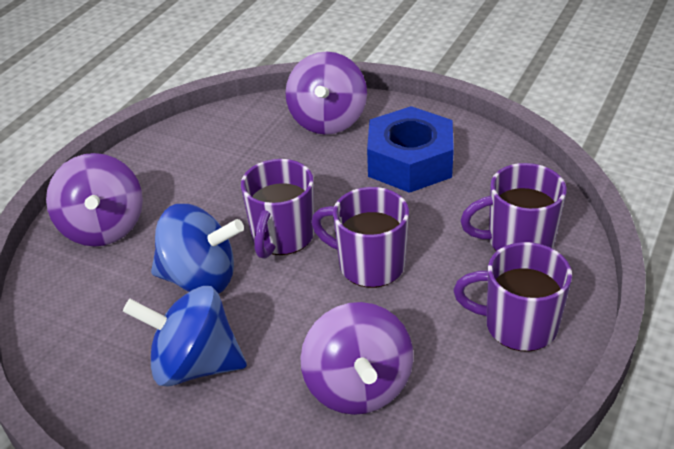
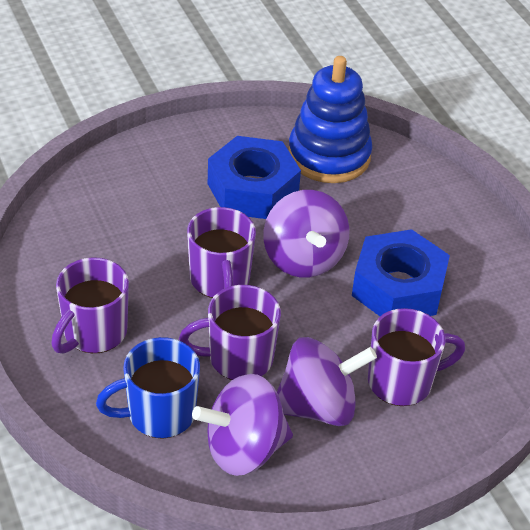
blue mug: 0 -> 1
blue nut: 1 -> 2
blue spinning top: 2 -> 0
blue stacking toy: 0 -> 1

